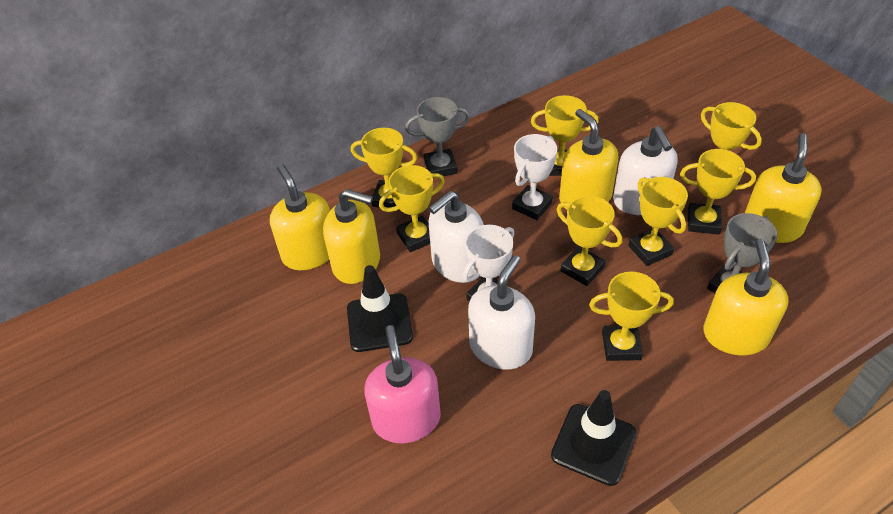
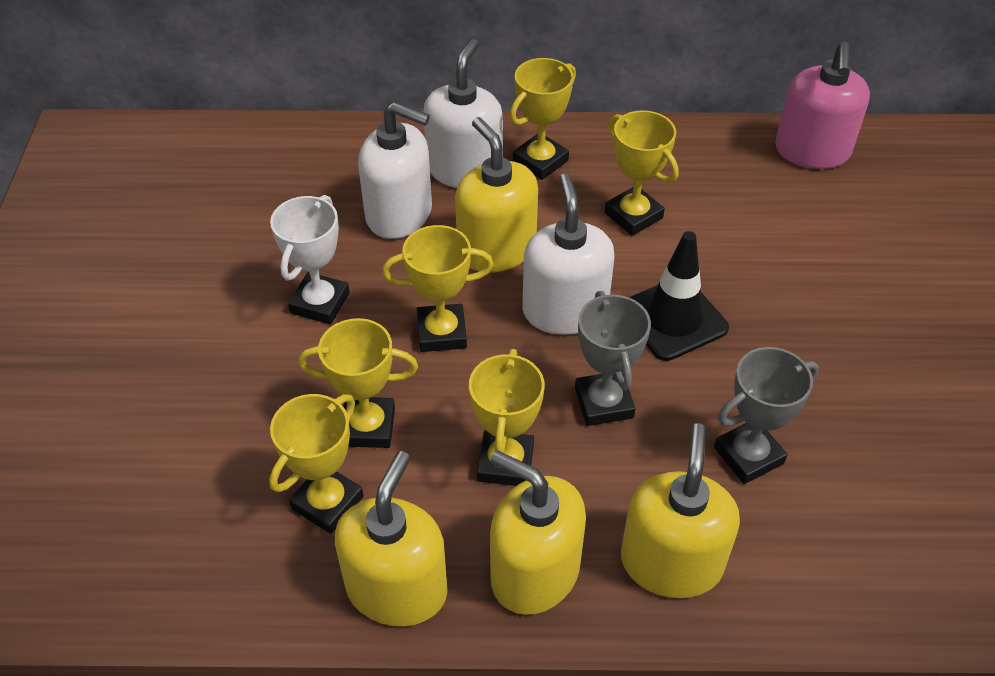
black traffic cone: 2 -> 1
white trophy: 2 -> 1
yellow soap dispenser: 5 -> 4
yellow trophy: 8 -> 6

